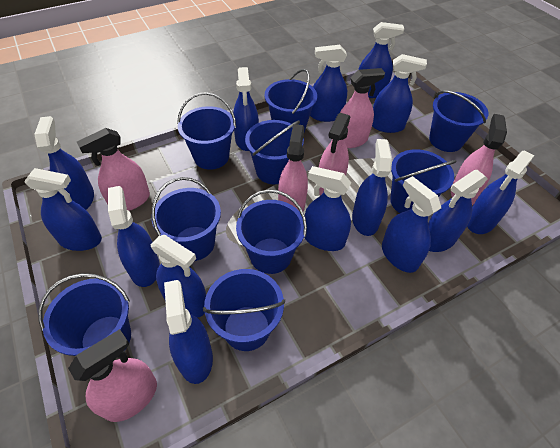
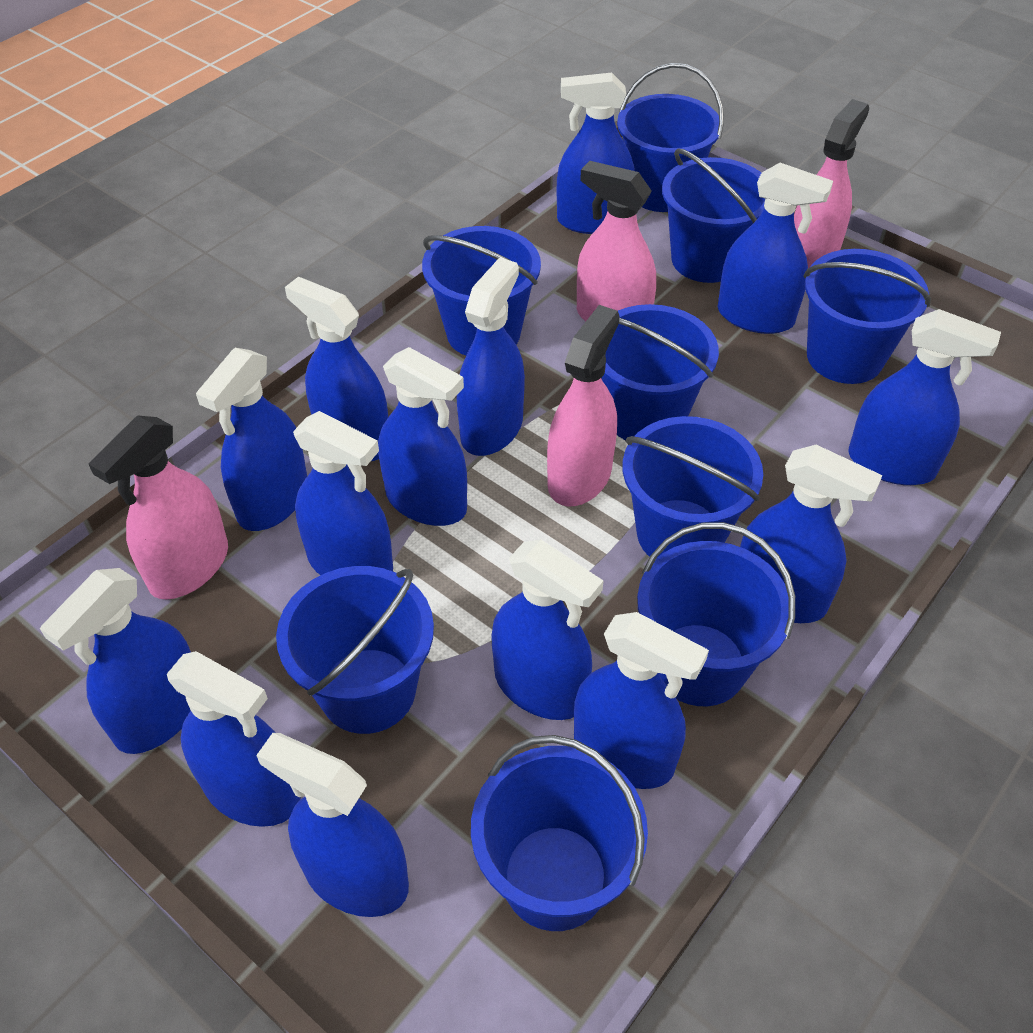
pink spray bottle: 6 -> 4

